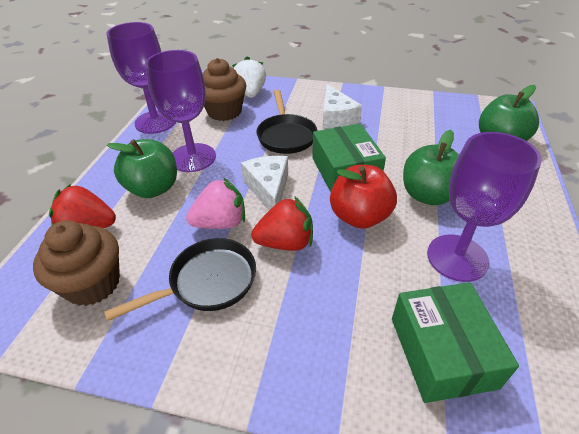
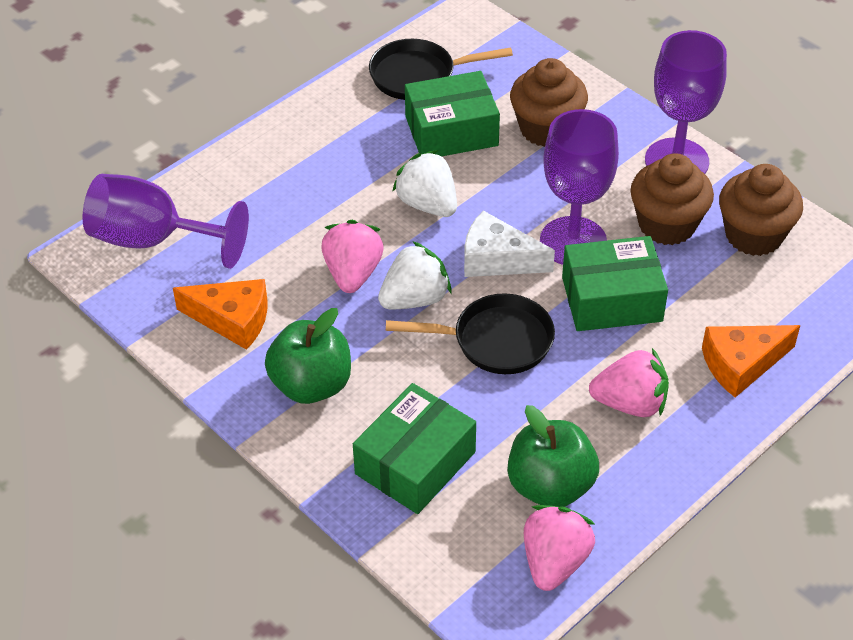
brown cupcake: 2 -> 3
green apple: 3 -> 2
green box: 2 -> 3
orange cheese: 0 -> 2
pink strawberry: 1 -> 3
red apple: 1 -> 0
red strawberry: 2 -> 0
white cheese: 2 -> 1
white strawberry: 1 -> 2

